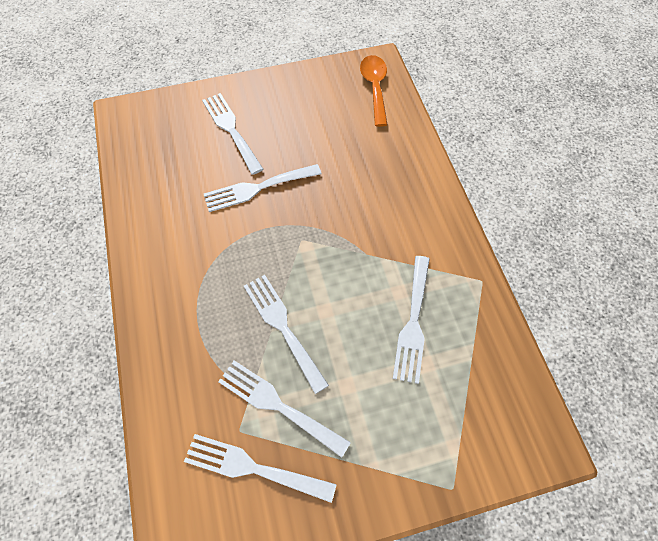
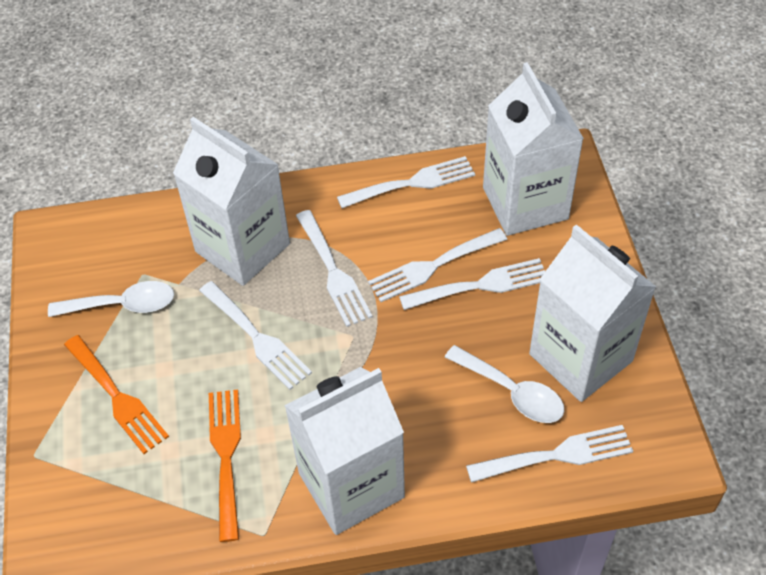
orange fork: 0 -> 2
orange spoon: 1 -> 0
white carton: 0 -> 4
white spoon: 0 -> 2

